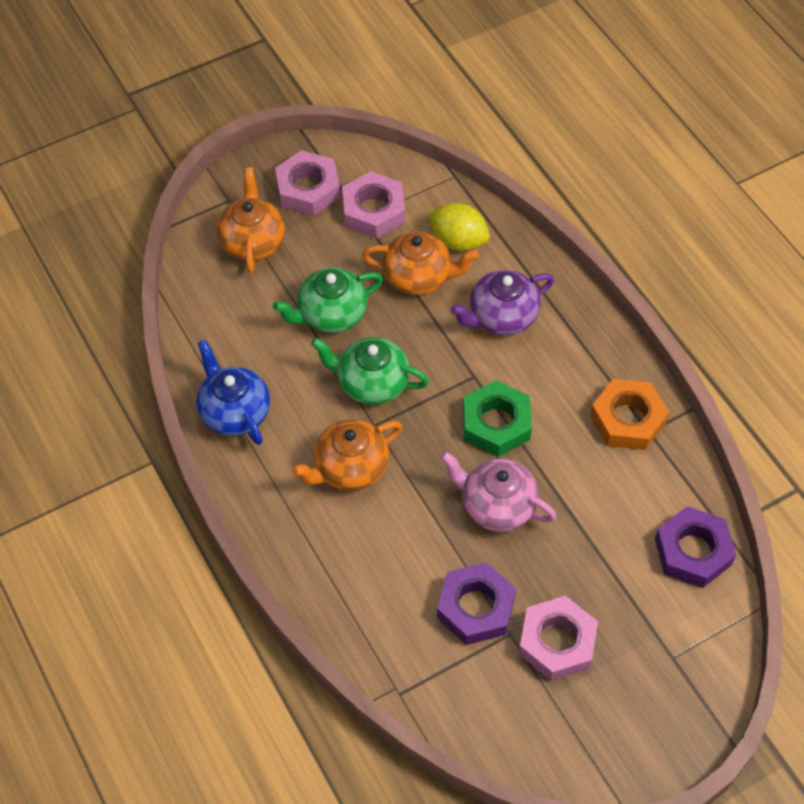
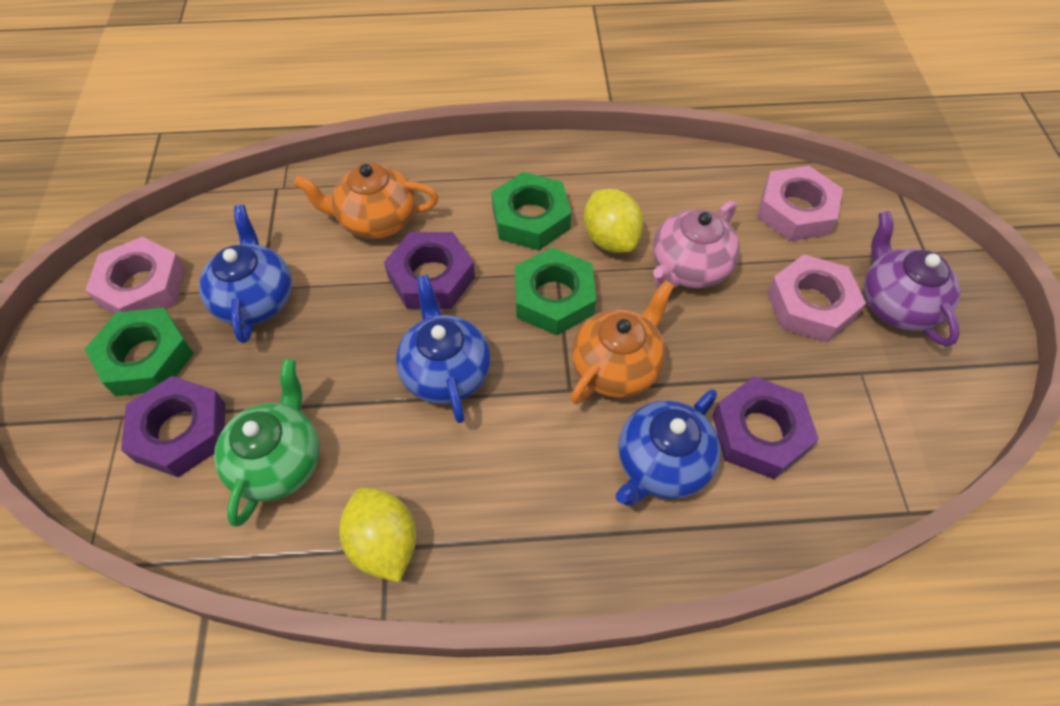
blue teapot: 1 -> 3
green nut: 1 -> 3
green teapot: 2 -> 1
orange nut: 1 -> 0
orange teapot: 3 -> 2
purple nut: 2 -> 3
yellow lemon: 1 -> 2

